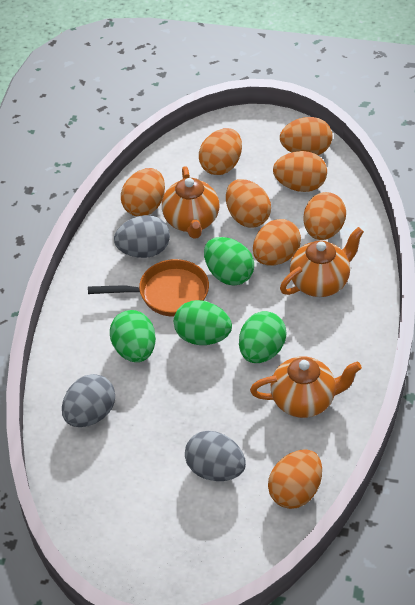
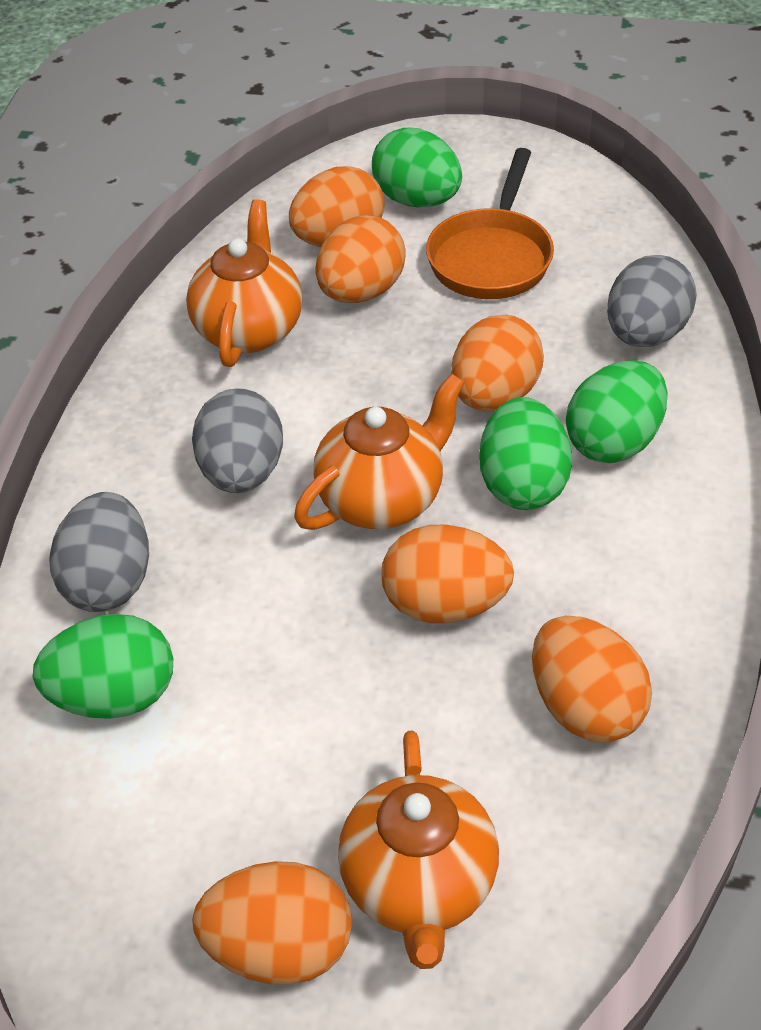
orange egg: 8 -> 6

